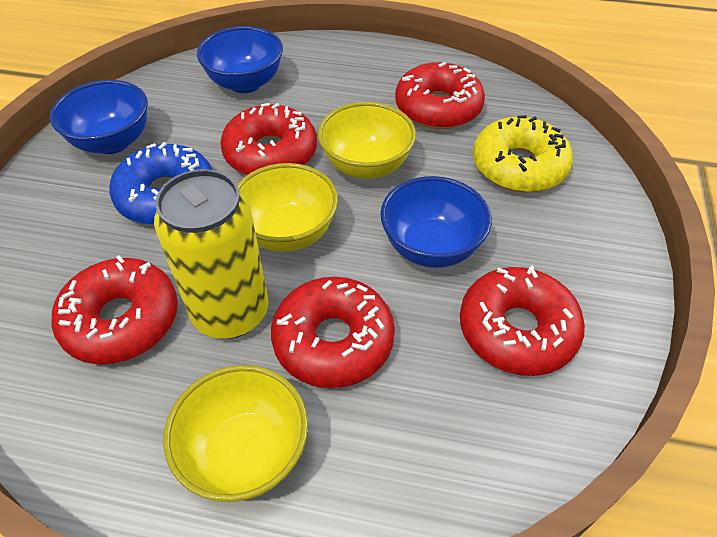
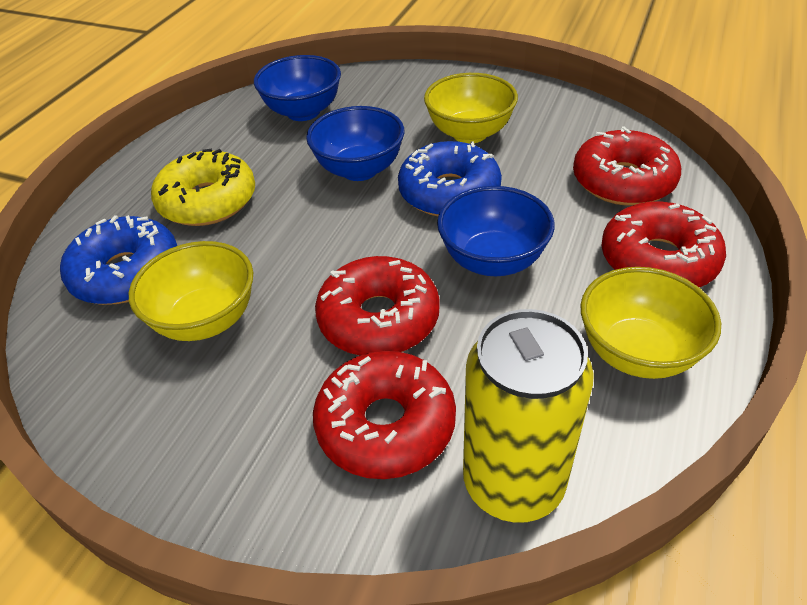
blue donut: 1 -> 2
red donut: 5 -> 4

